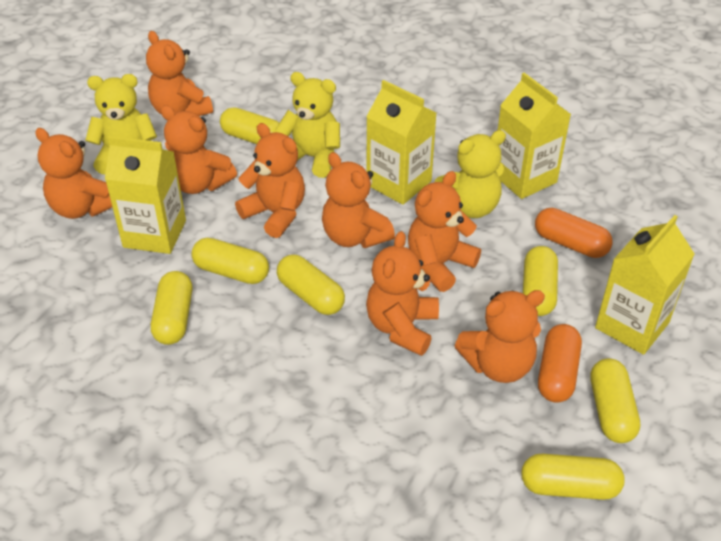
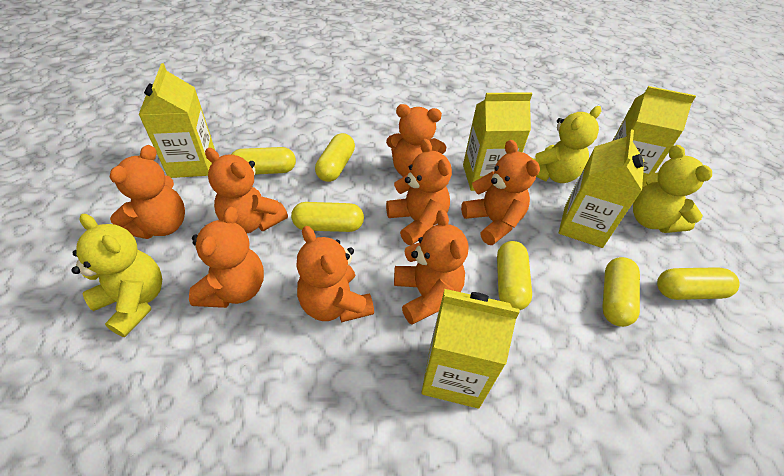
orange capsule: 2 -> 0
yellow capsule: 7 -> 6
yellow carton: 4 -> 5

